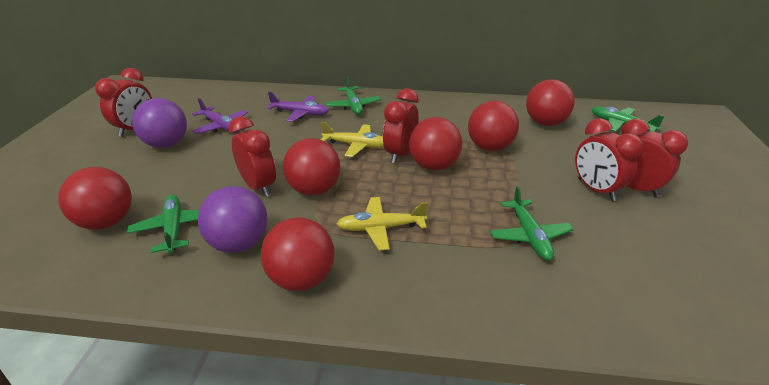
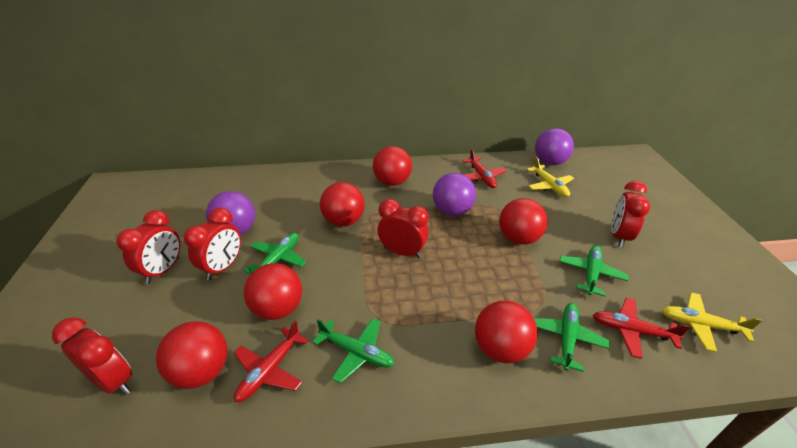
purple ball: 2 -> 3
purple plane: 2 -> 0
red plane: 0 -> 3

